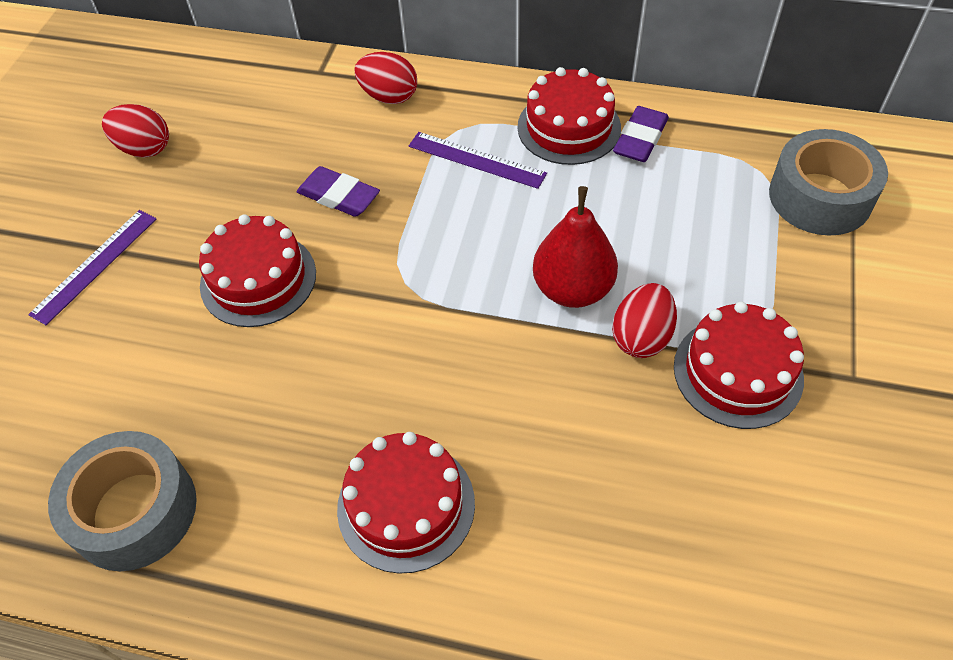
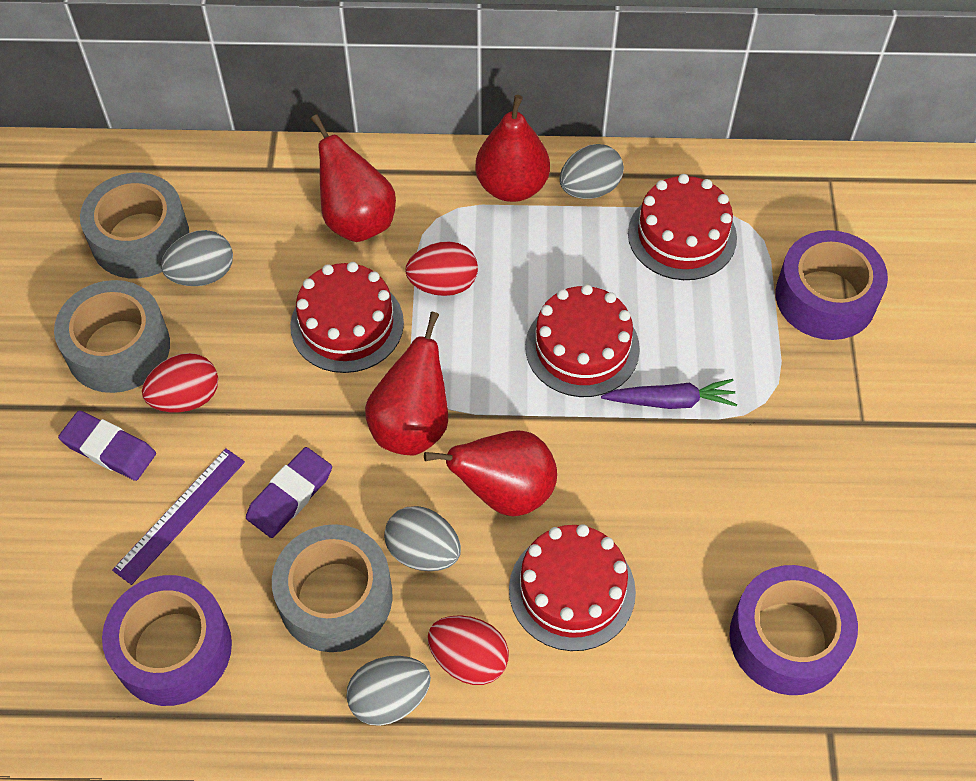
grey egg: 0 -> 4
grey tape: 2 -> 3
purple carrot: 0 -> 1
purple ruler: 2 -> 1
purple tape: 0 -> 3
red pear: 1 -> 4

